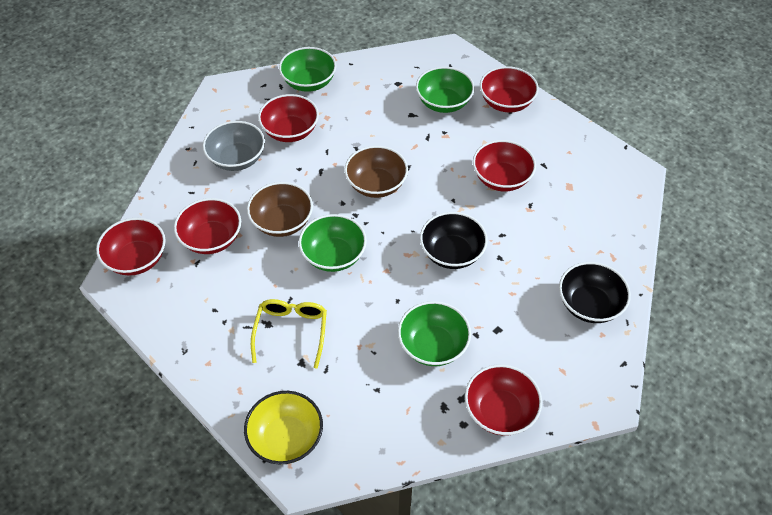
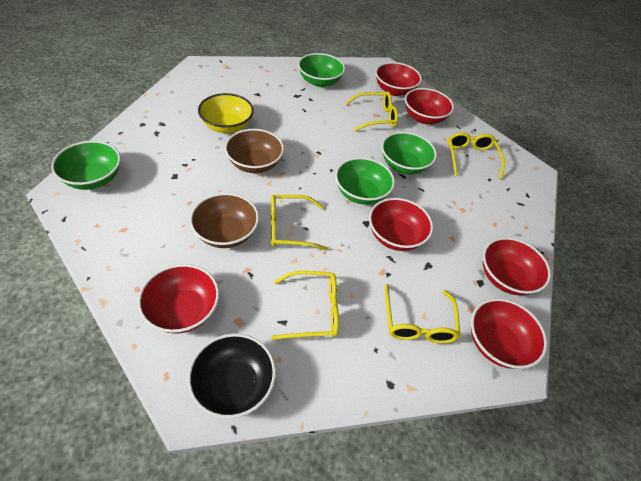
black bowl: 2 -> 1
grey bowl: 1 -> 0
yellow glasses: 1 -> 5

